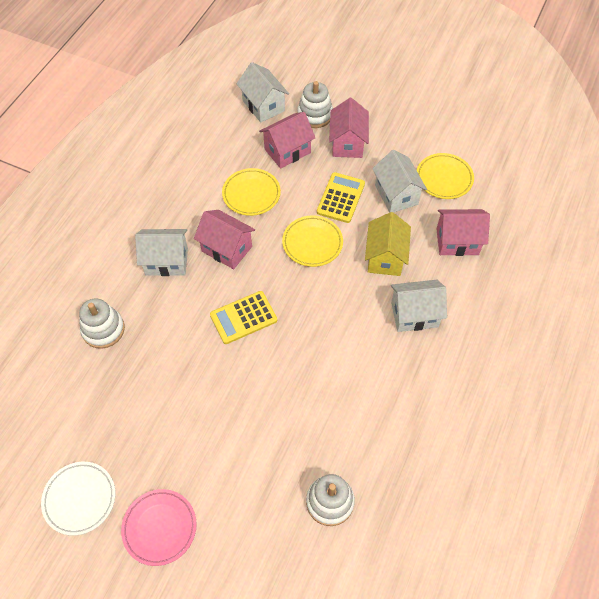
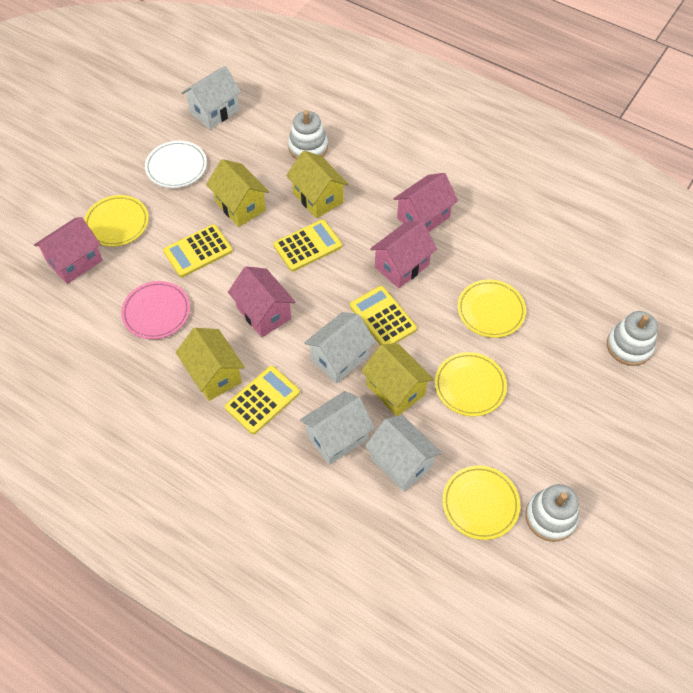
yellow calculator: 2 -> 4
yellow house: 1 -> 4
yellow plate: 3 -> 4

